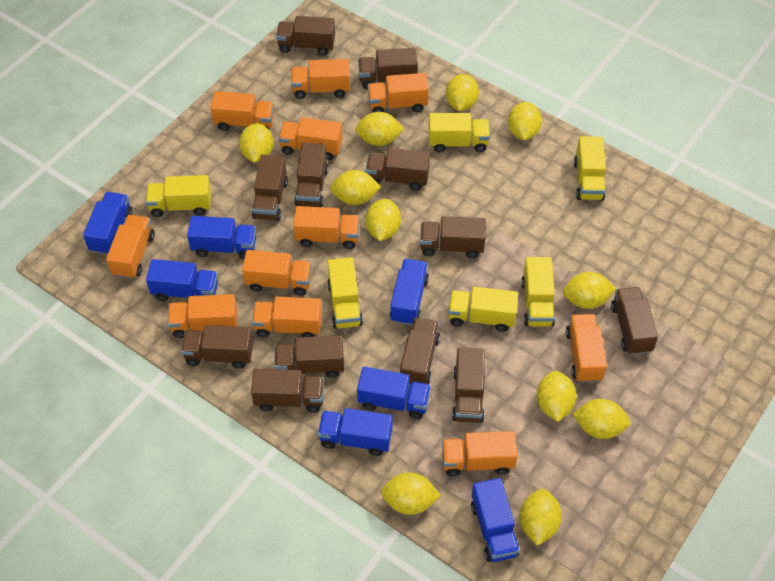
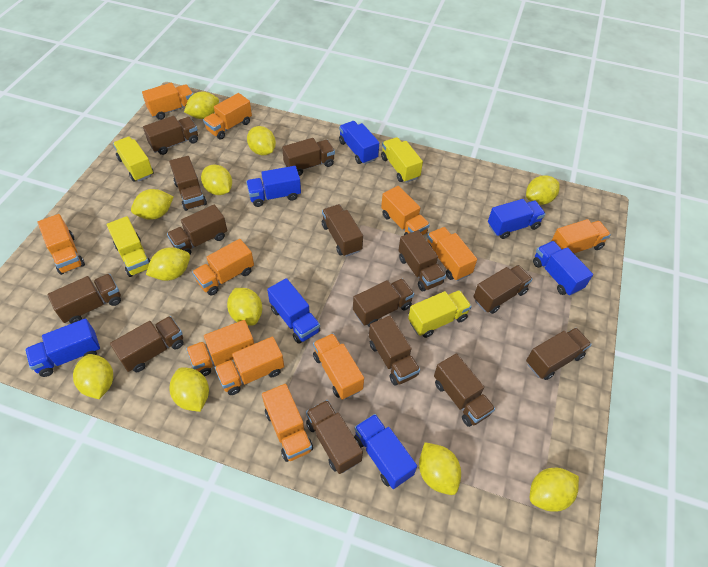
brown truck: 12 -> 14
yellow truck: 6 -> 4

